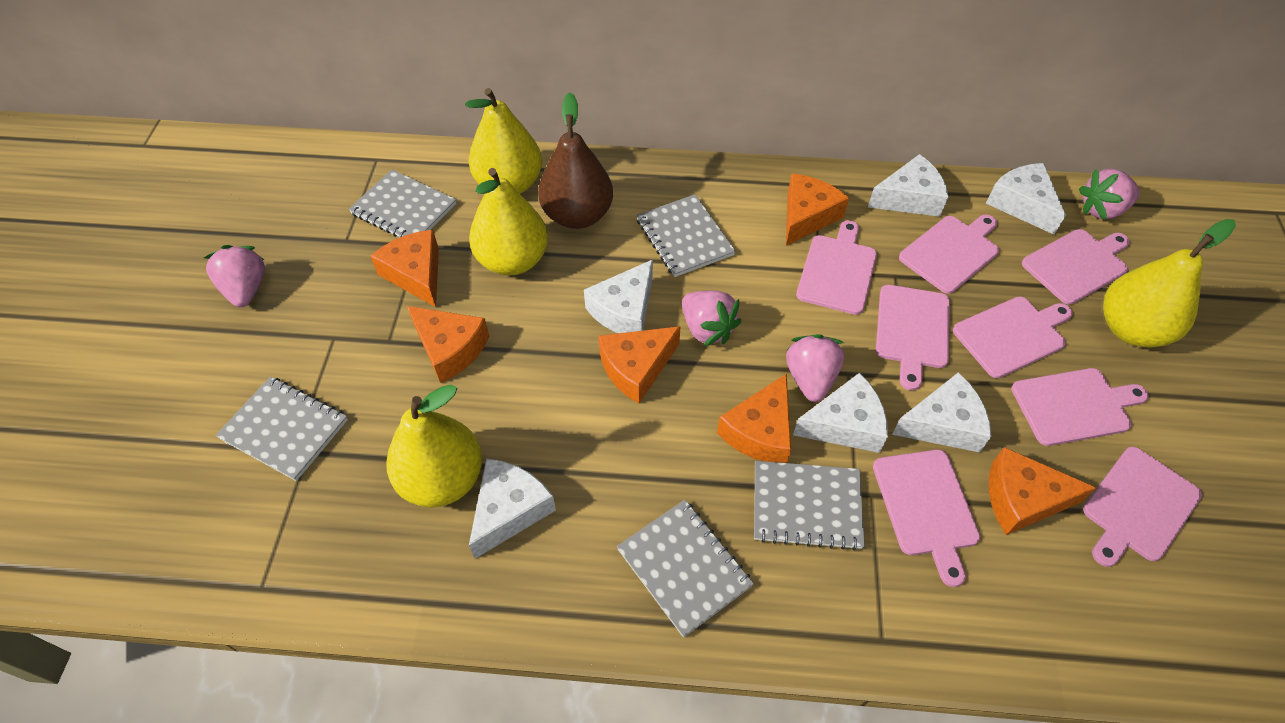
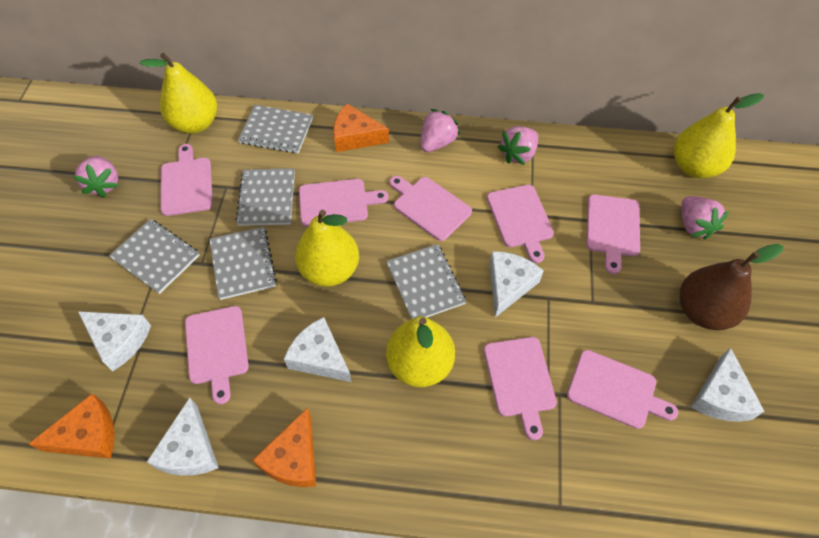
orange cheese: 6 -> 3
white cheese: 6 -> 5

